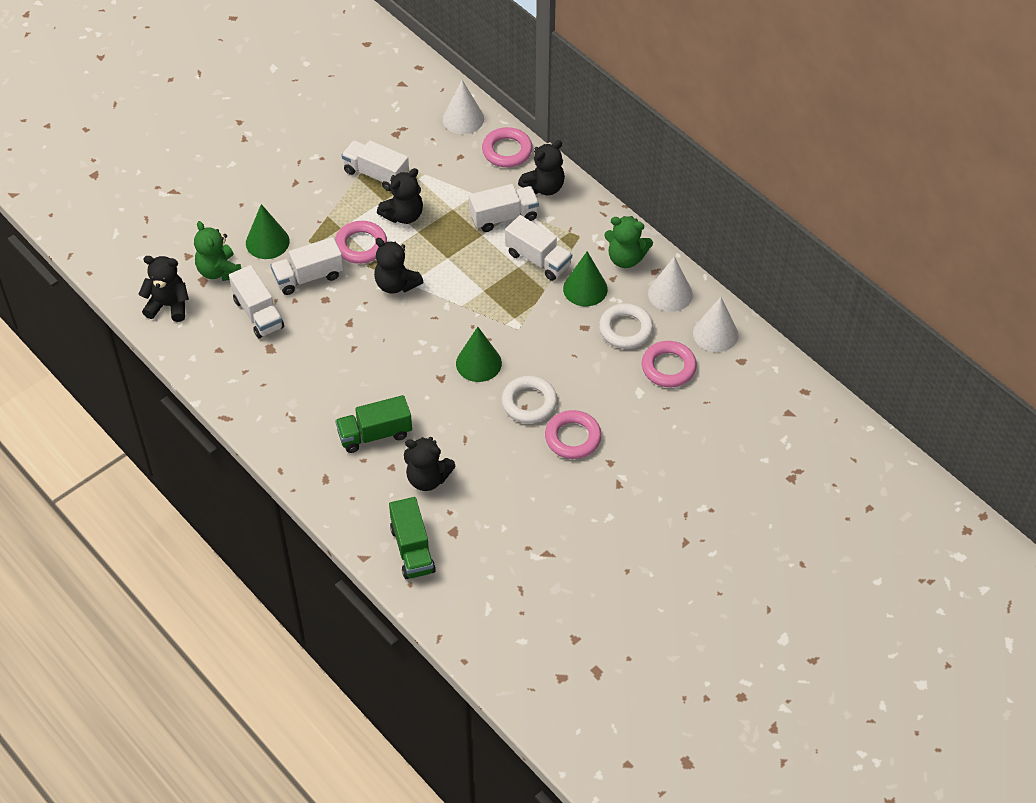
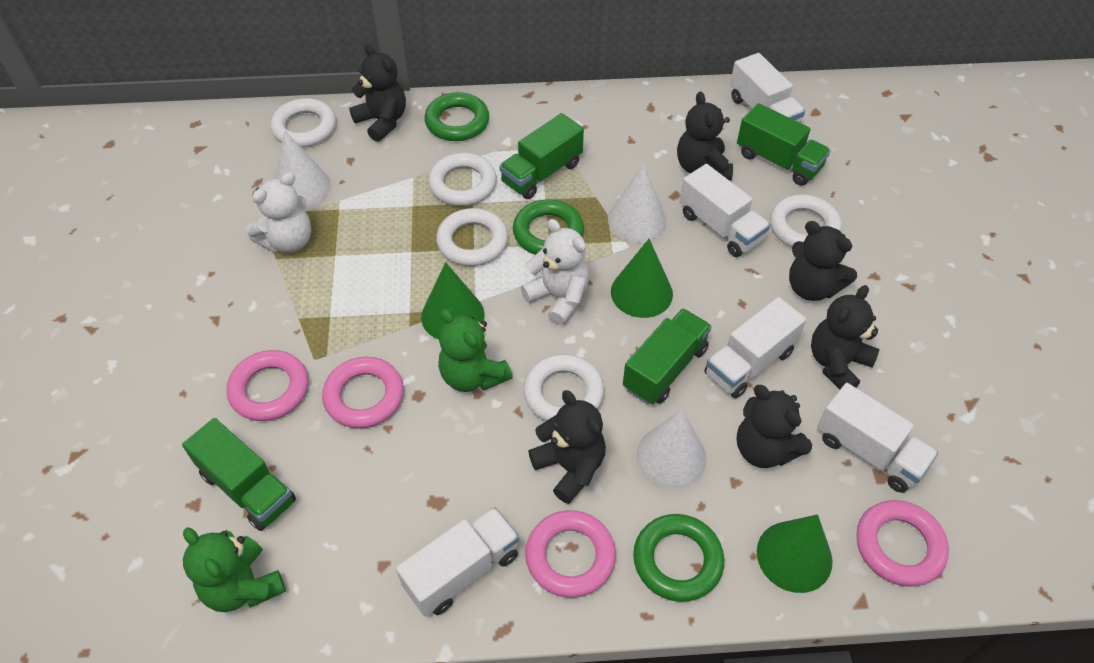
black teddy bear: 5 -> 6
green ring: 0 -> 3
green truck: 2 -> 4
white ring: 2 -> 5
white teddy bear: 0 -> 2

